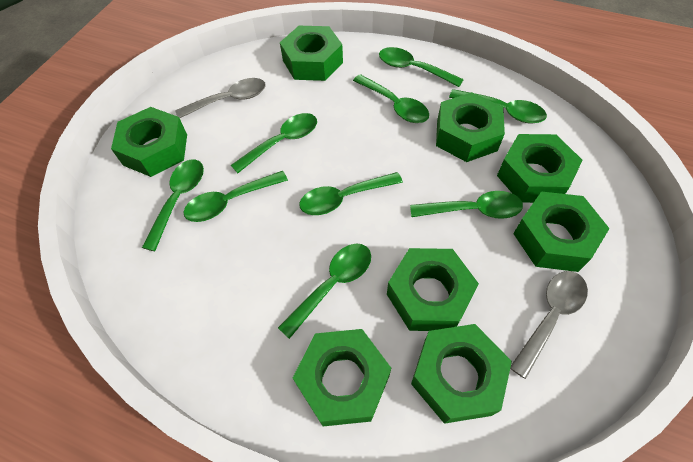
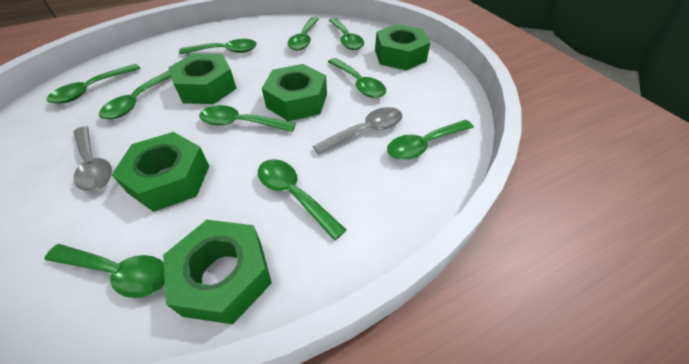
green nut: 8 -> 5
green spoon: 9 -> 10

